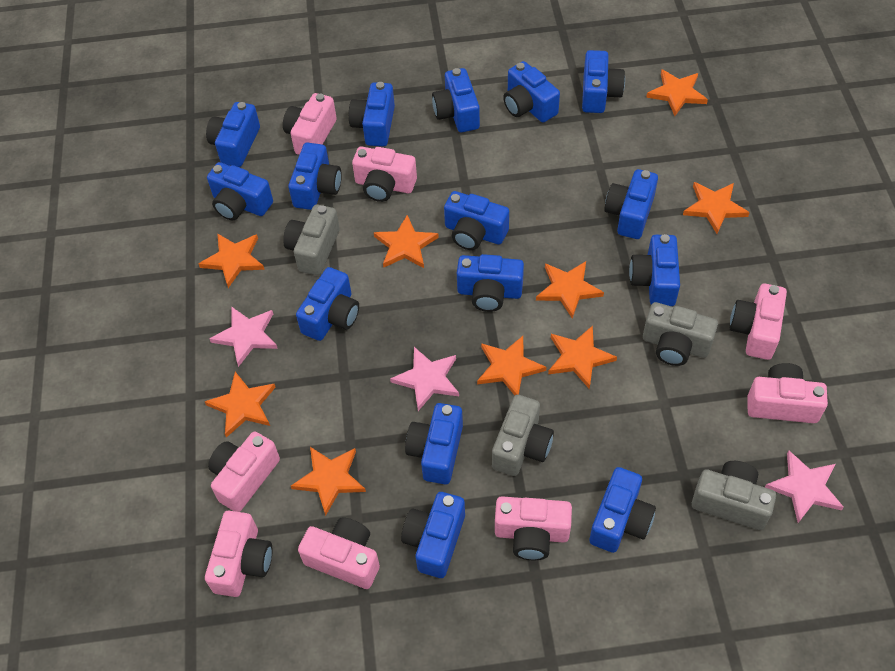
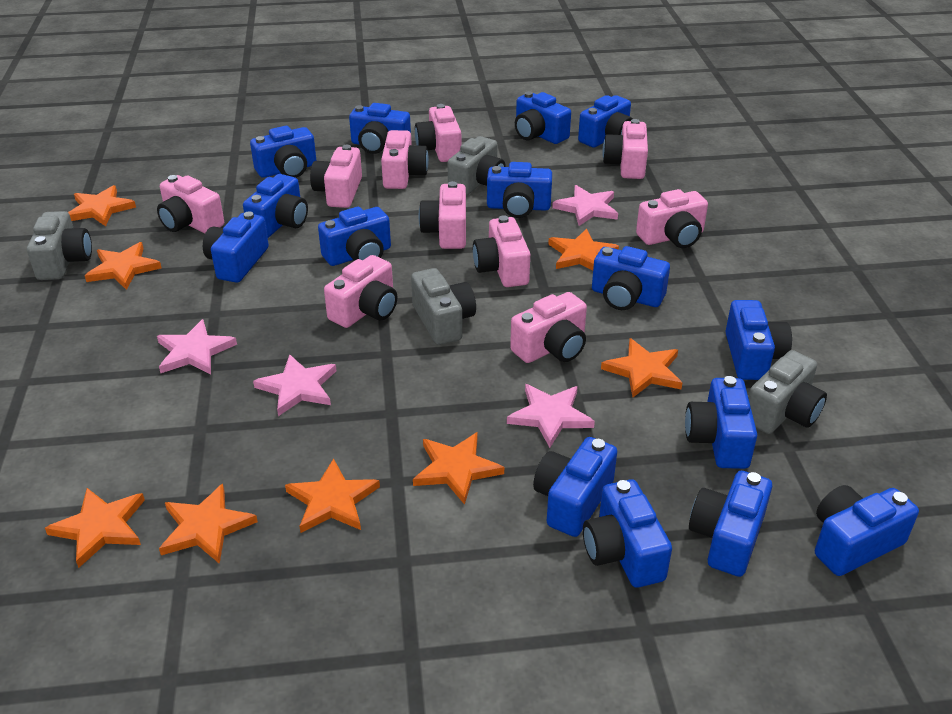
orange star: 9 -> 8
pink camera: 8 -> 10
pink star: 3 -> 4

